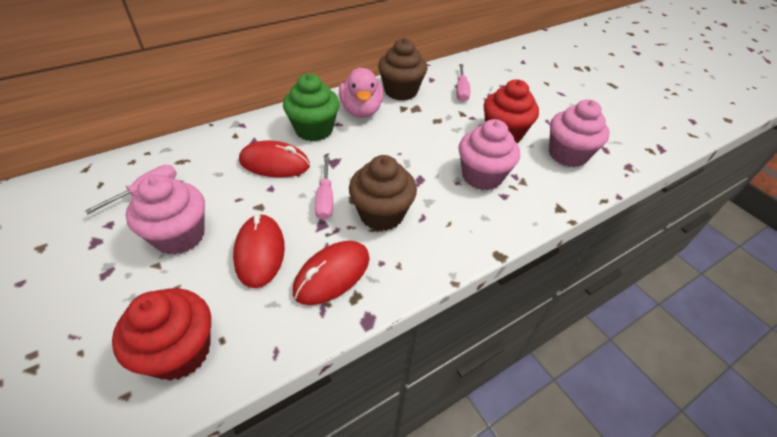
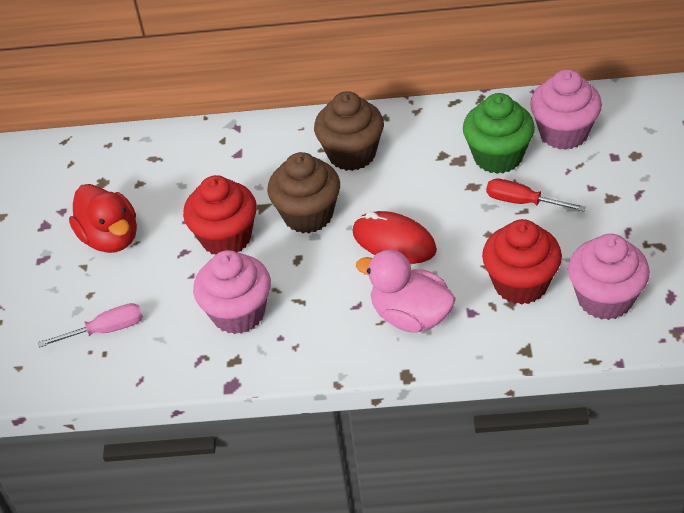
pink screwdriver: 3 -> 1
red duck: 0 -> 1
red mouse: 3 -> 1
red screwdriver: 0 -> 1

